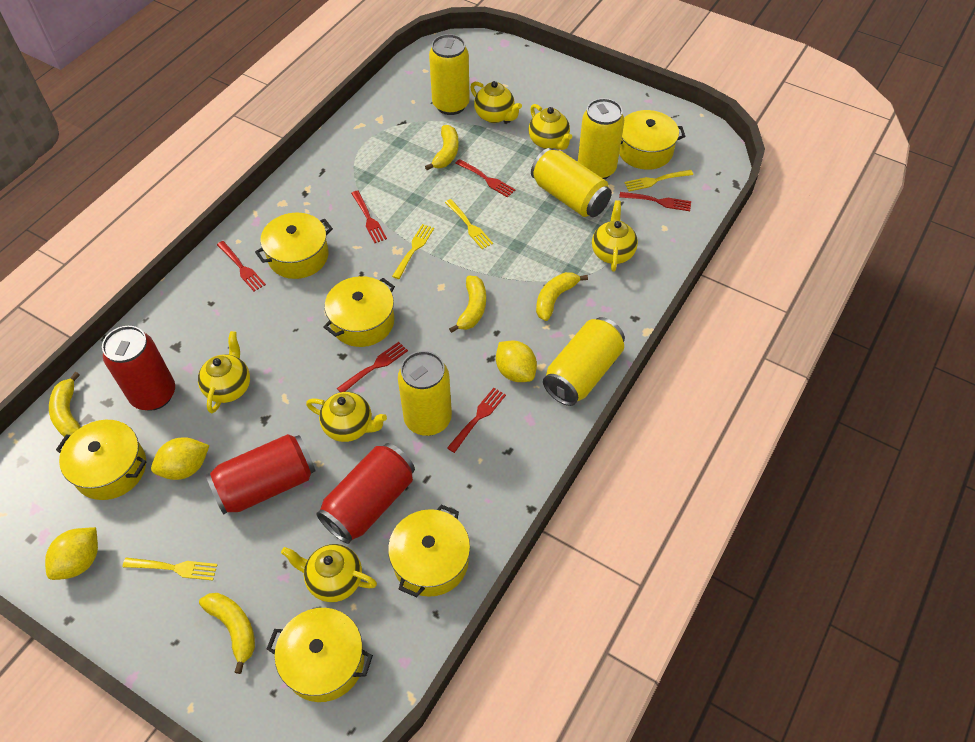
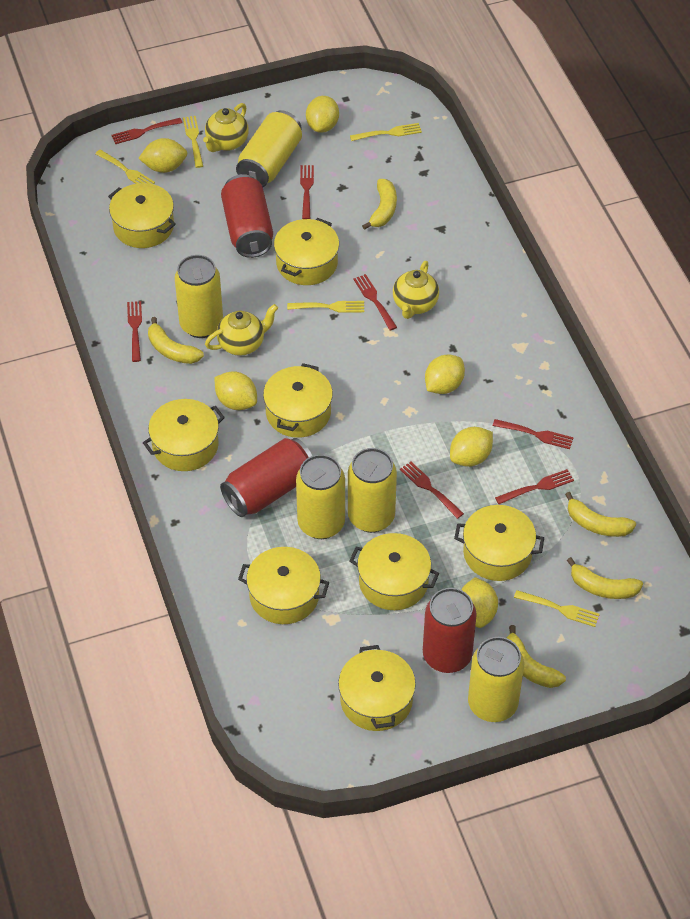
red fork: 6 -> 7
yellow fork: 4 -> 5
yellow lemon: 3 -> 6
yellow pot: 6 -> 8
yellow teapot: 6 -> 3

